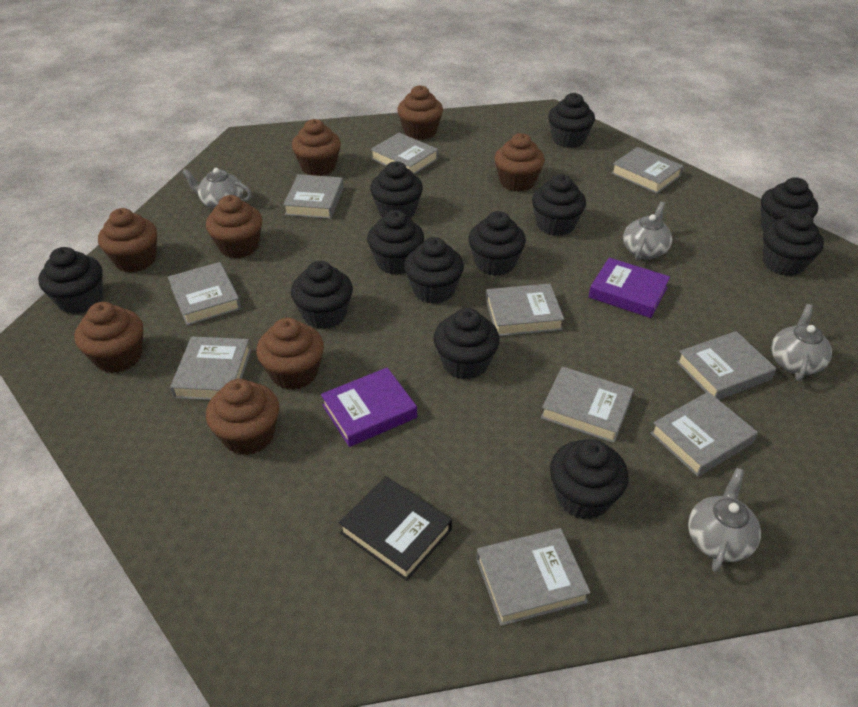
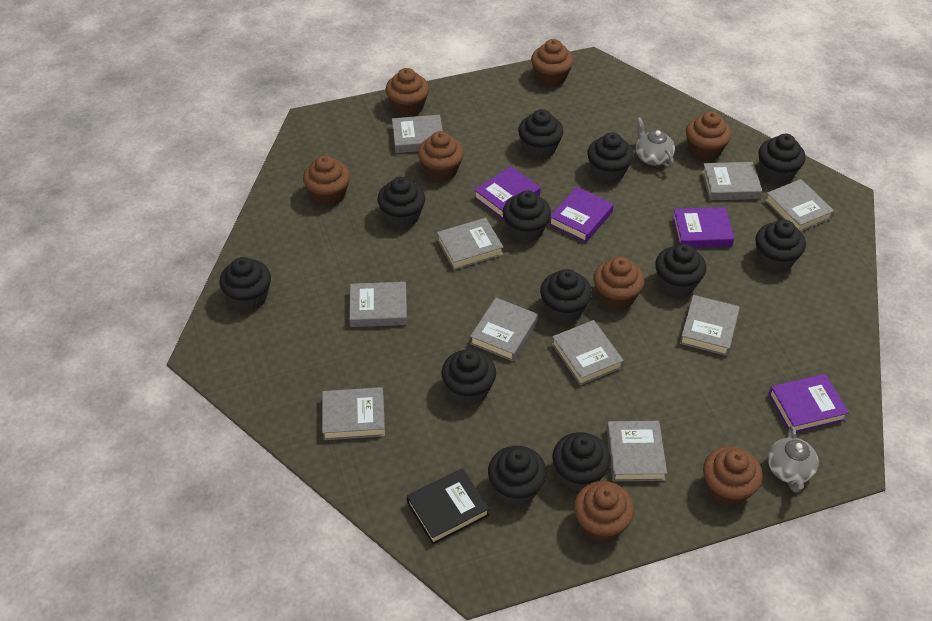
grey teapot: 4 -> 2
purple book: 2 -> 4

